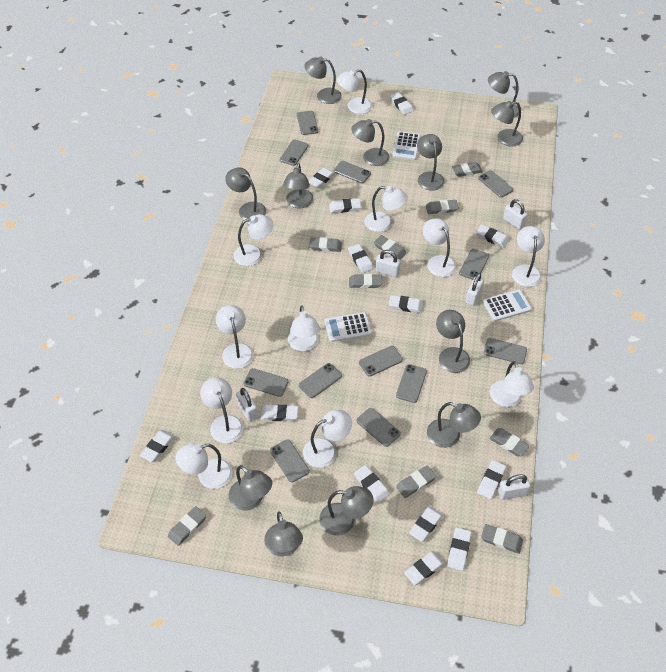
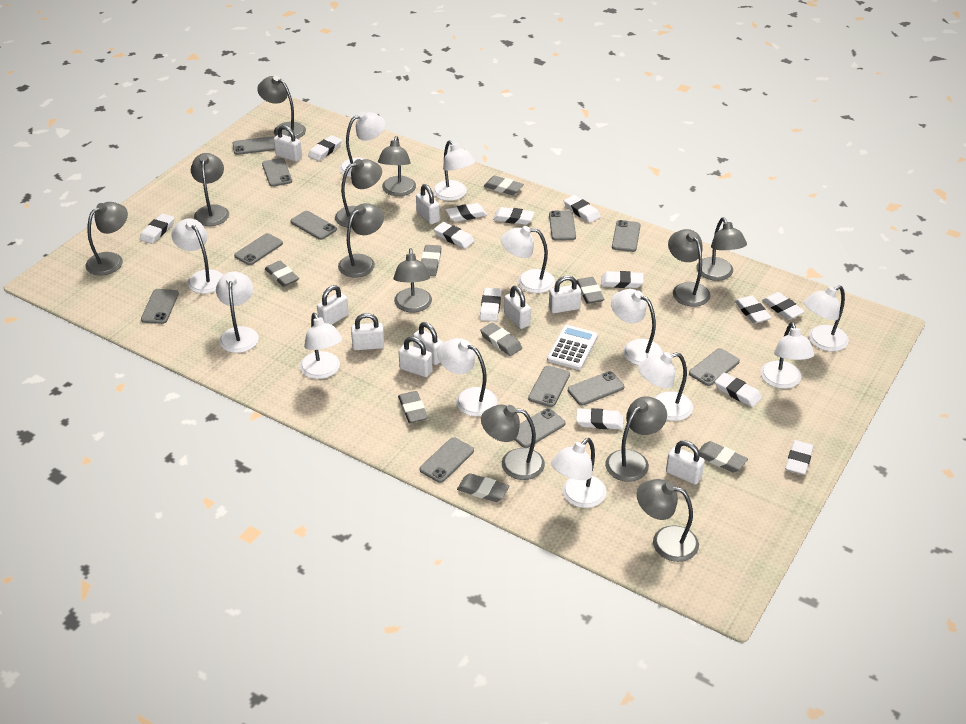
grey eraser: 9 -> 8
white calculator: 3 -> 1
white lamp: 11 -> 12
white padlock: 5 -> 9

